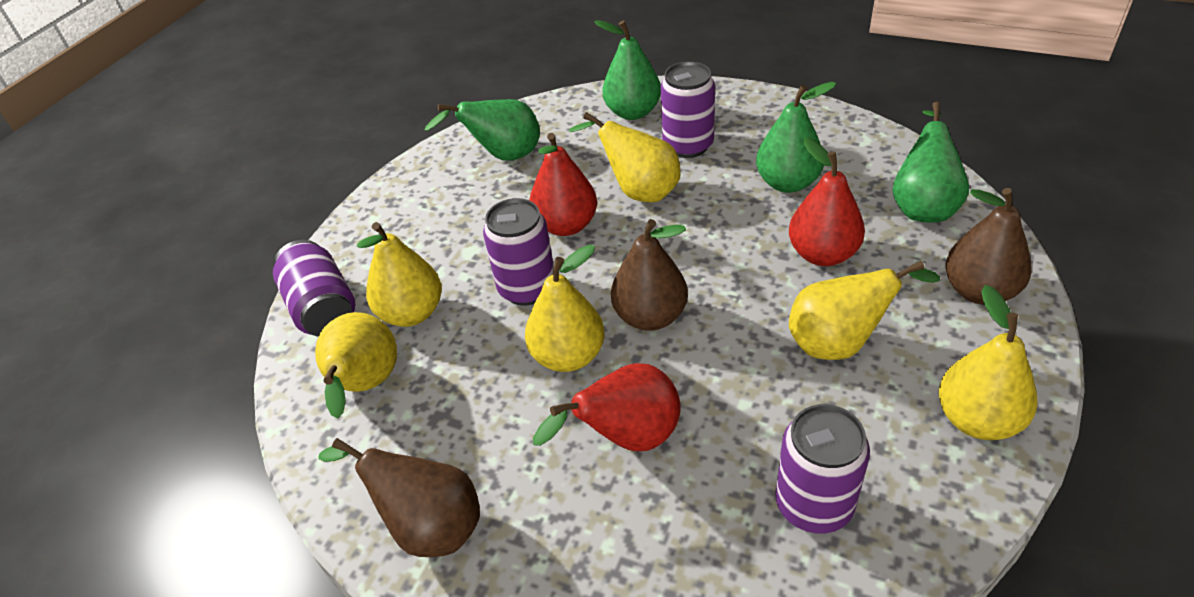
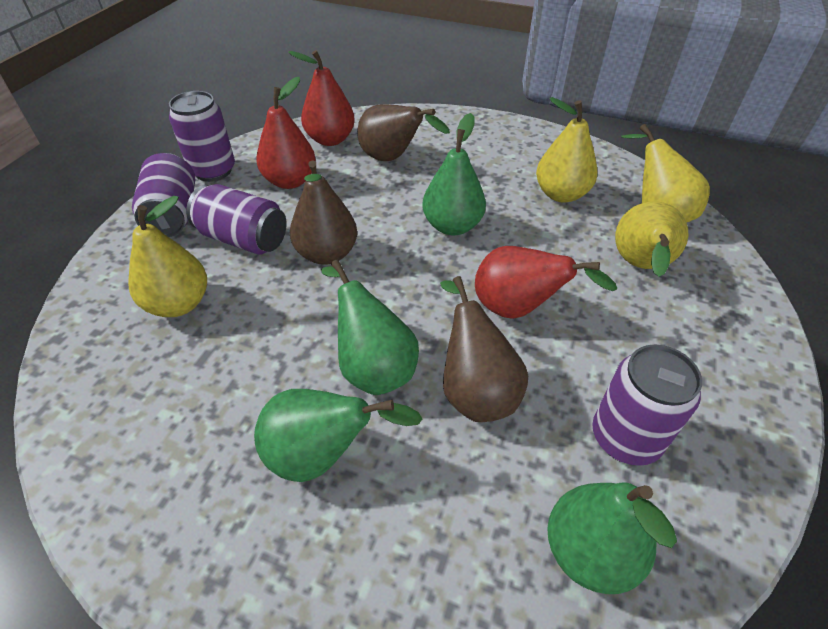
yellow pear: 6 -> 4

